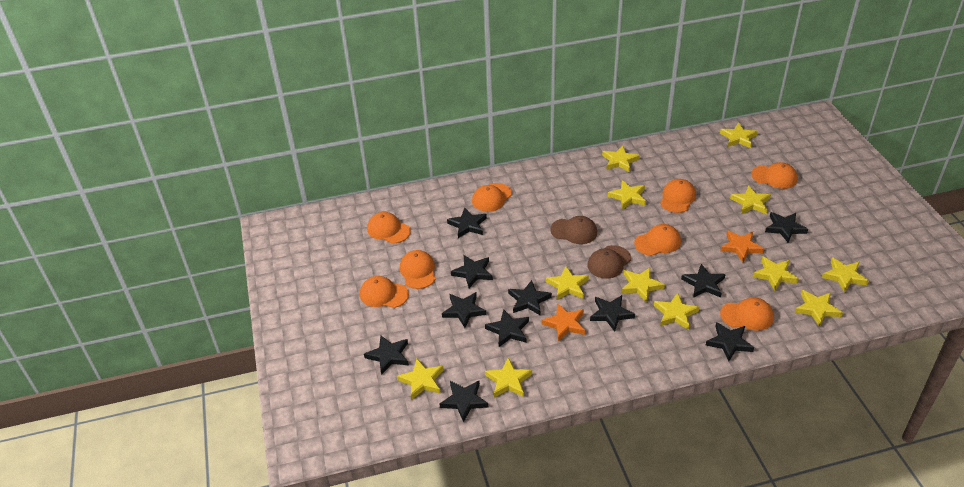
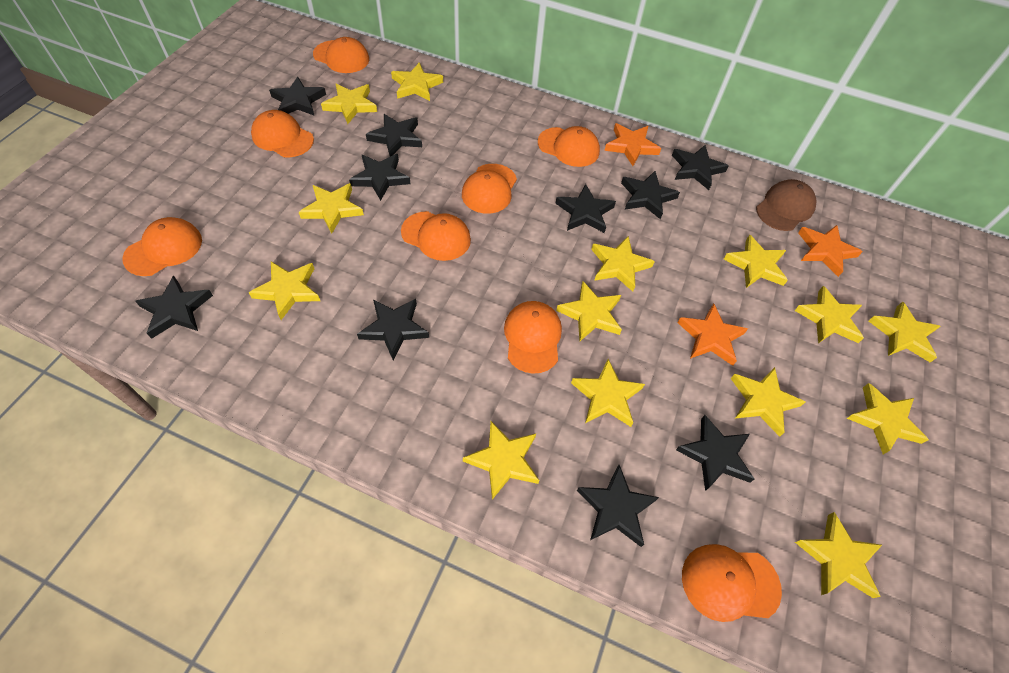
black star: 11 -> 10
brown cap: 2 -> 1
orange star: 2 -> 3
yellow star: 12 -> 14

